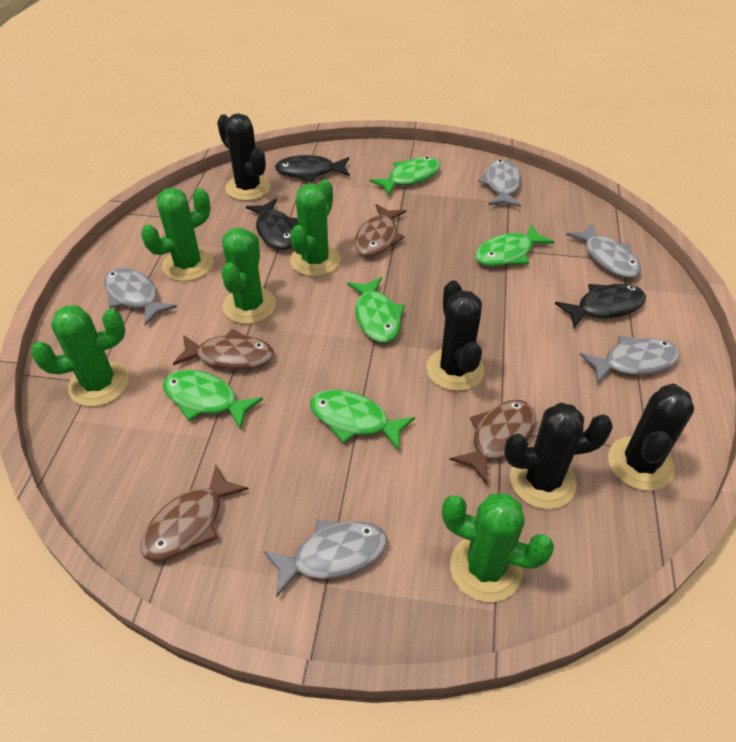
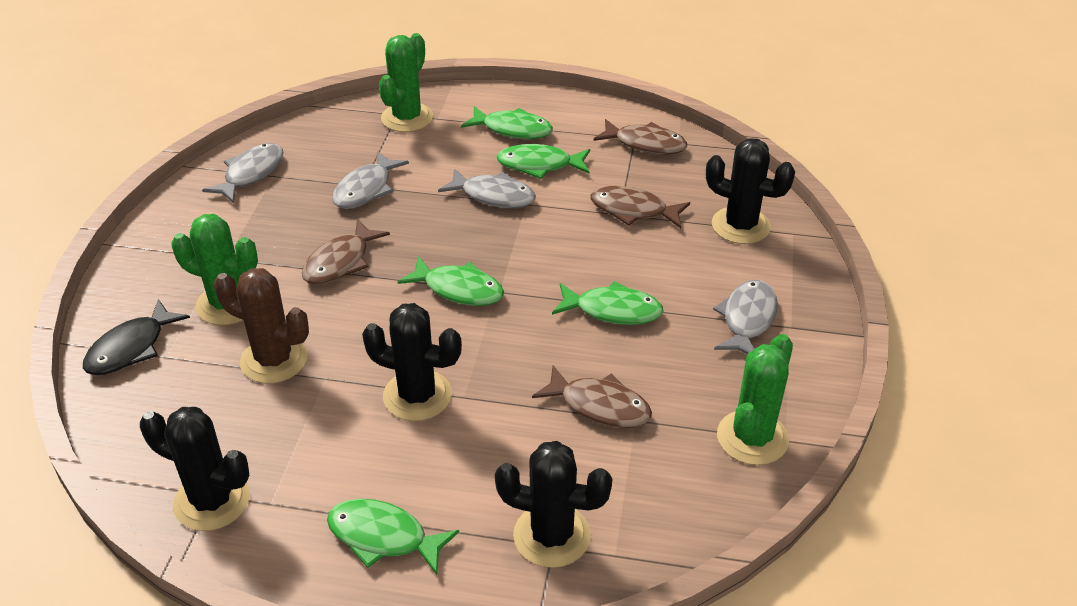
black fish: 3 -> 1
brown cactus: 0 -> 1
green cactus: 5 -> 3
grey fish: 5 -> 4

